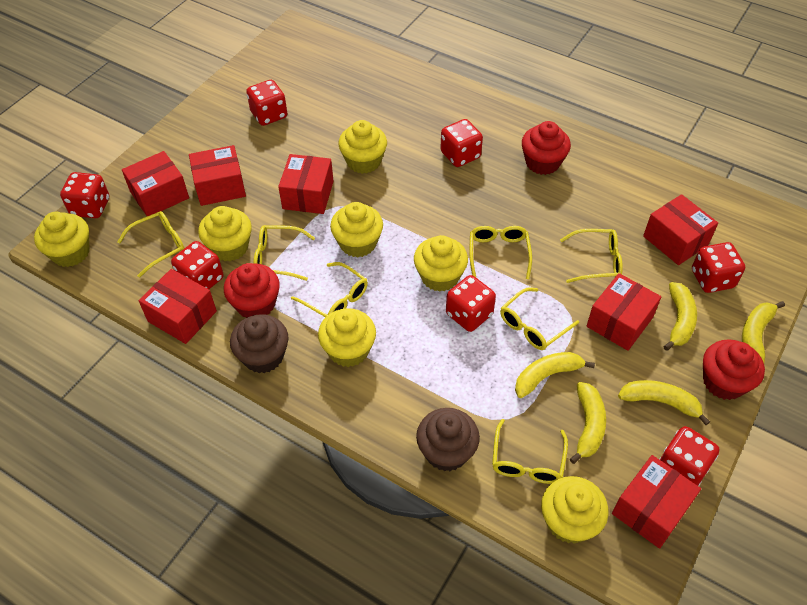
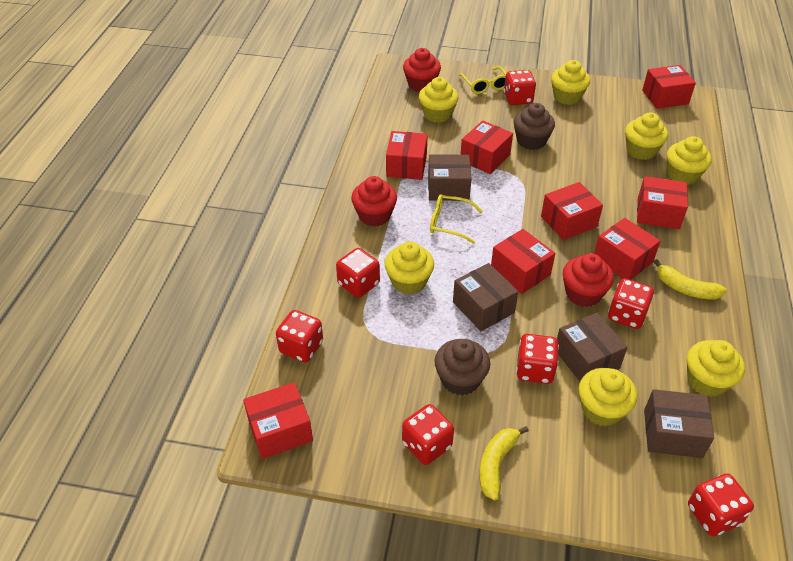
brown box: 0 -> 4
red box: 7 -> 8
yellow banana: 5 -> 2
yellow glasses: 7 -> 2

